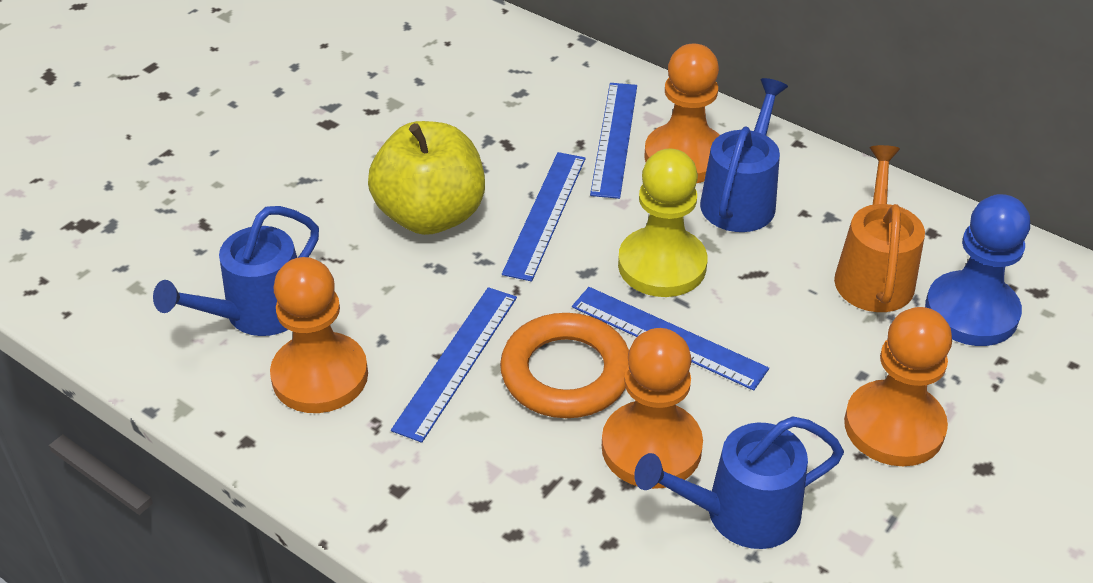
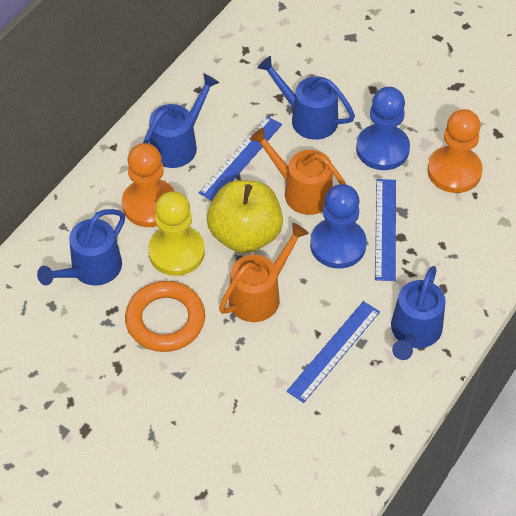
blue pawn: 1 -> 2
blue ruler: 4 -> 3
blue watering can: 3 -> 4
orange pawn: 4 -> 2
orange watering can: 1 -> 2

